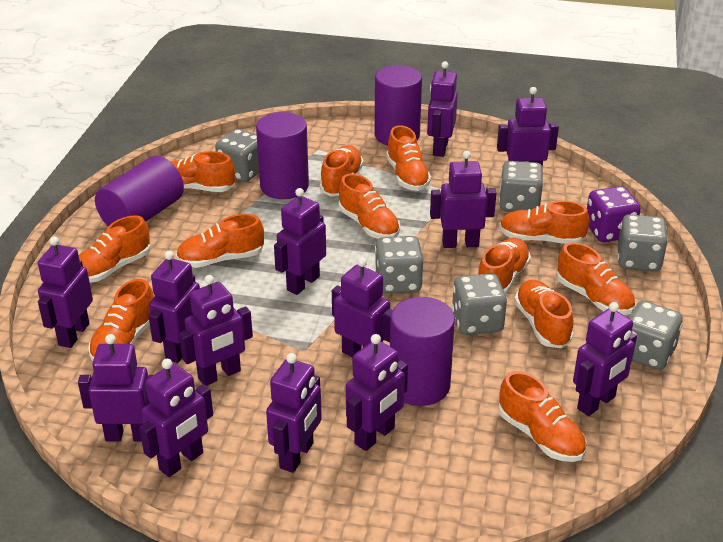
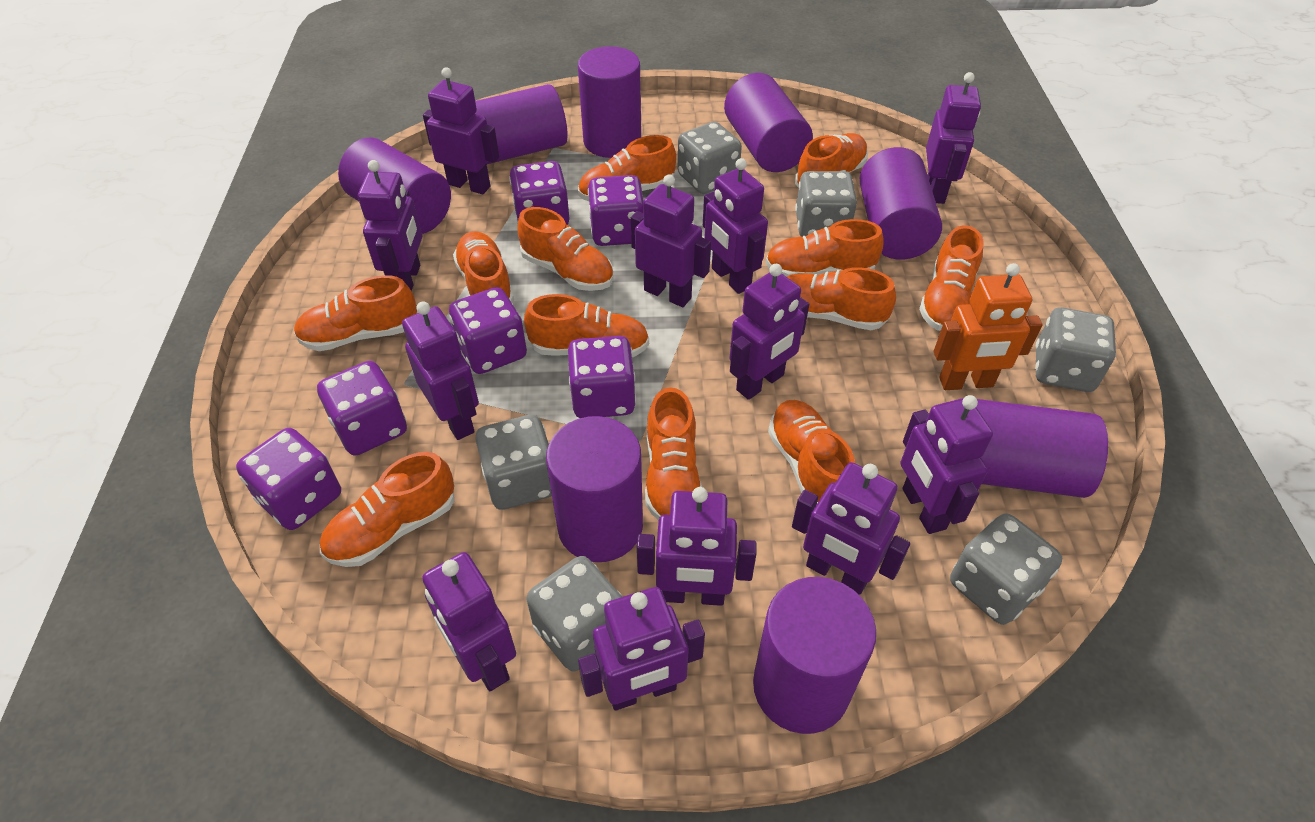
orange robot: 0 -> 1
purple cylinder: 4 -> 8
purple dice: 1 -> 6
purple robot: 13 -> 12

